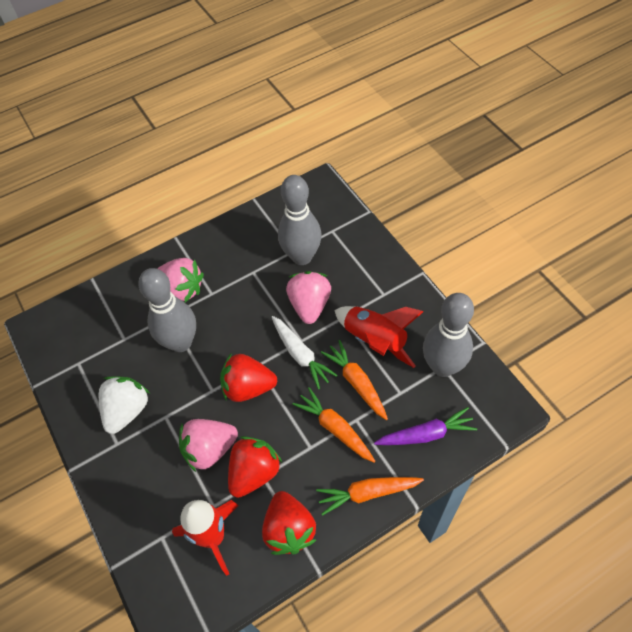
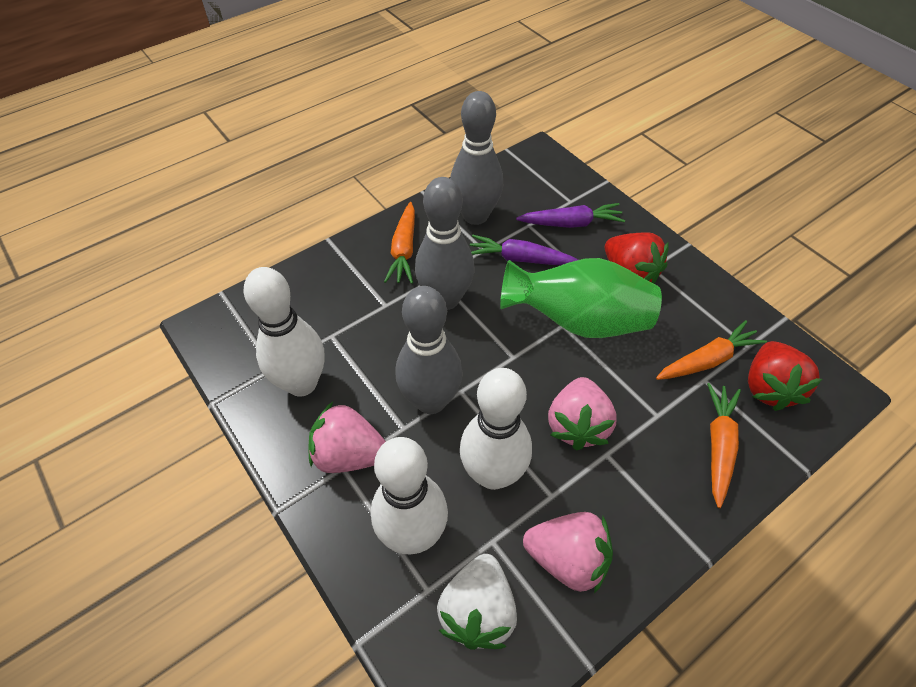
green vase: 0 -> 1
purple carrot: 1 -> 2
red rocket: 2 -> 0
red strawberry: 3 -> 2
white bowling pin: 0 -> 3
white carrot: 1 -> 0

